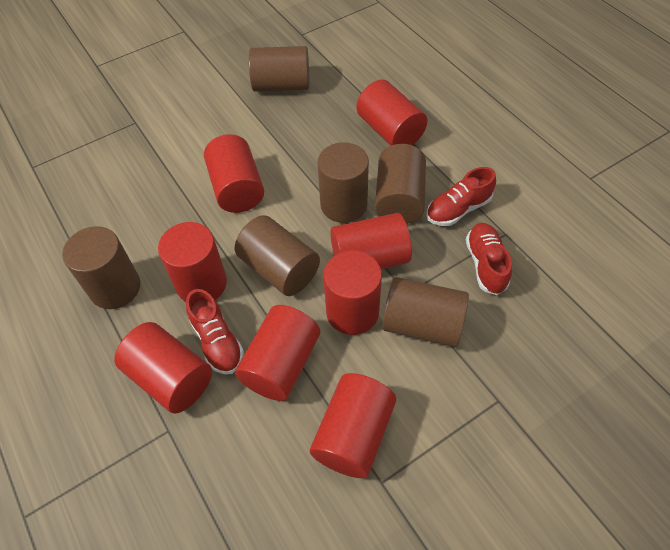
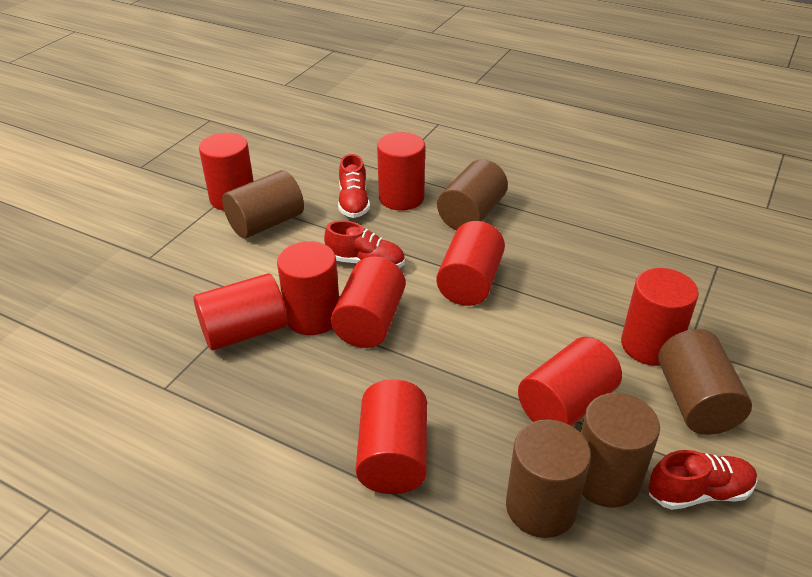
brown cylinder: 6 -> 5
red cylinder: 8 -> 9

